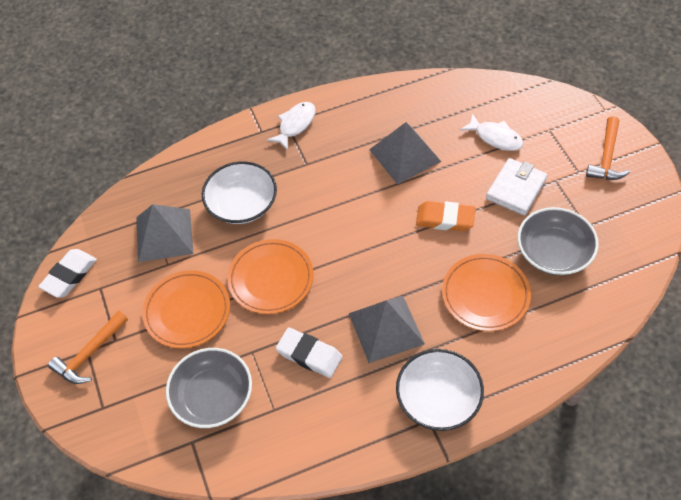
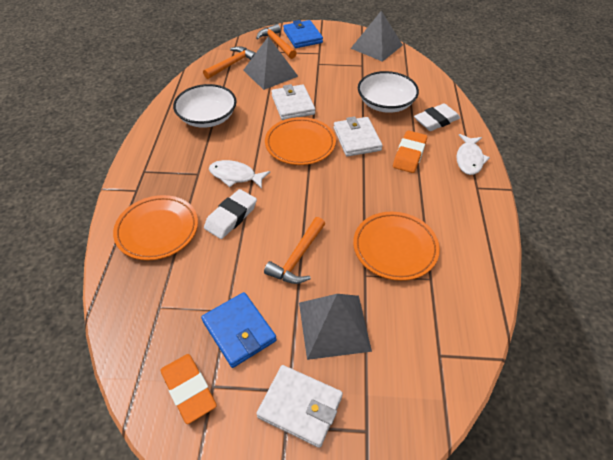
blue wallet: 0 -> 2
grey bowl: 2 -> 0
orange eraser: 1 -> 2
orange hammer: 2 -> 3
white wallet: 1 -> 3

